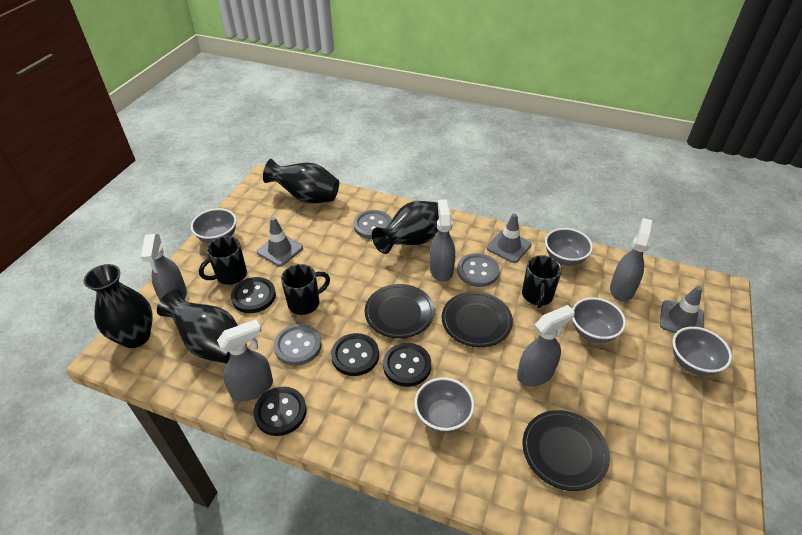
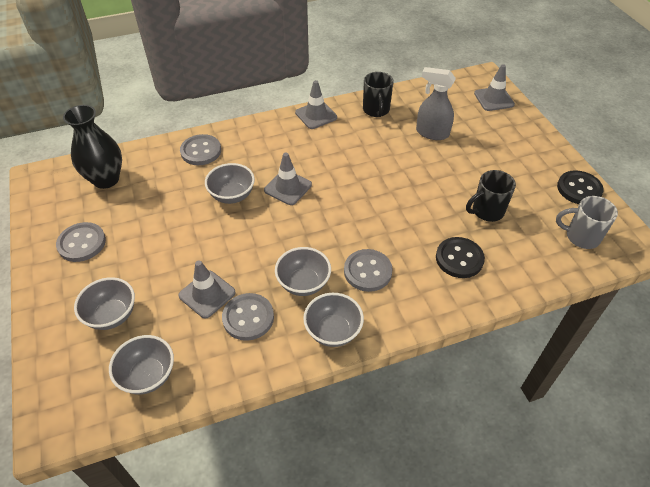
black button: 4 -> 2
black mug: 3 -> 2
black plate: 3 -> 0
black vase: 4 -> 1
grey button: 3 -> 4
grey mug: 0 -> 1
grey spray bottle: 5 -> 1
grey traffic cone: 3 -> 4

